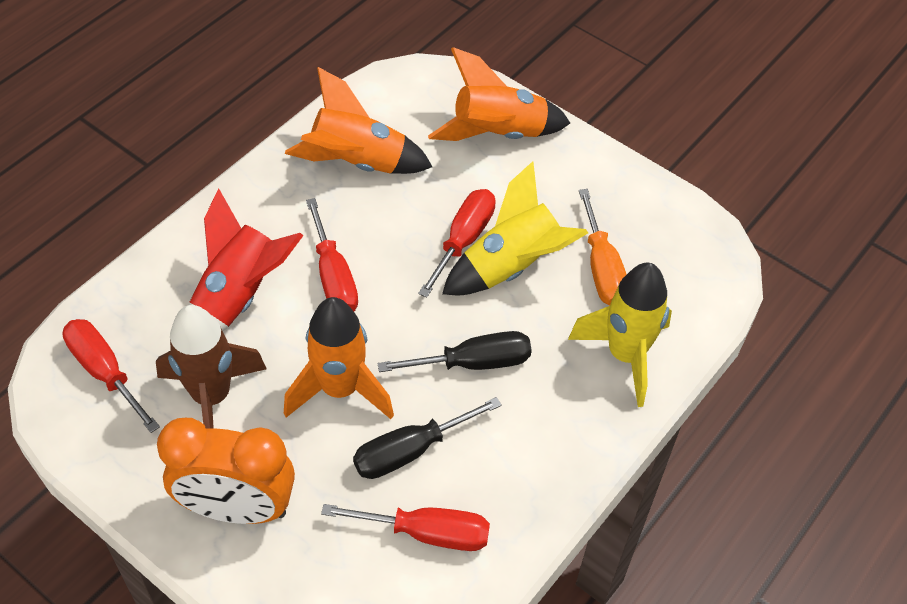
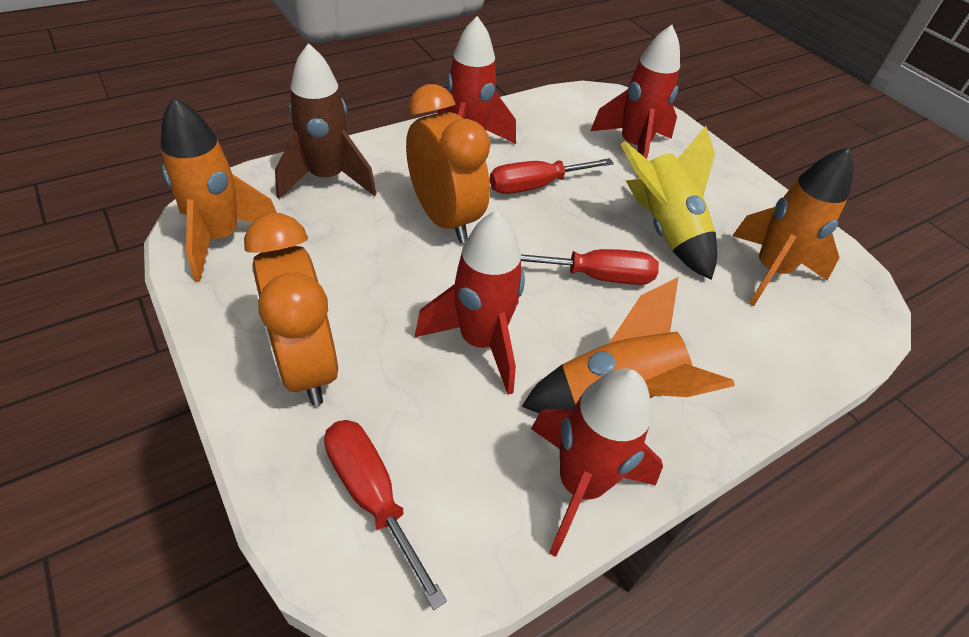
black screwdriver: 2 -> 0
orange clock: 1 -> 2
orange screwdriver: 1 -> 0
red rocket: 1 -> 4
red screwdriver: 4 -> 3
yellow rocket: 2 -> 1

